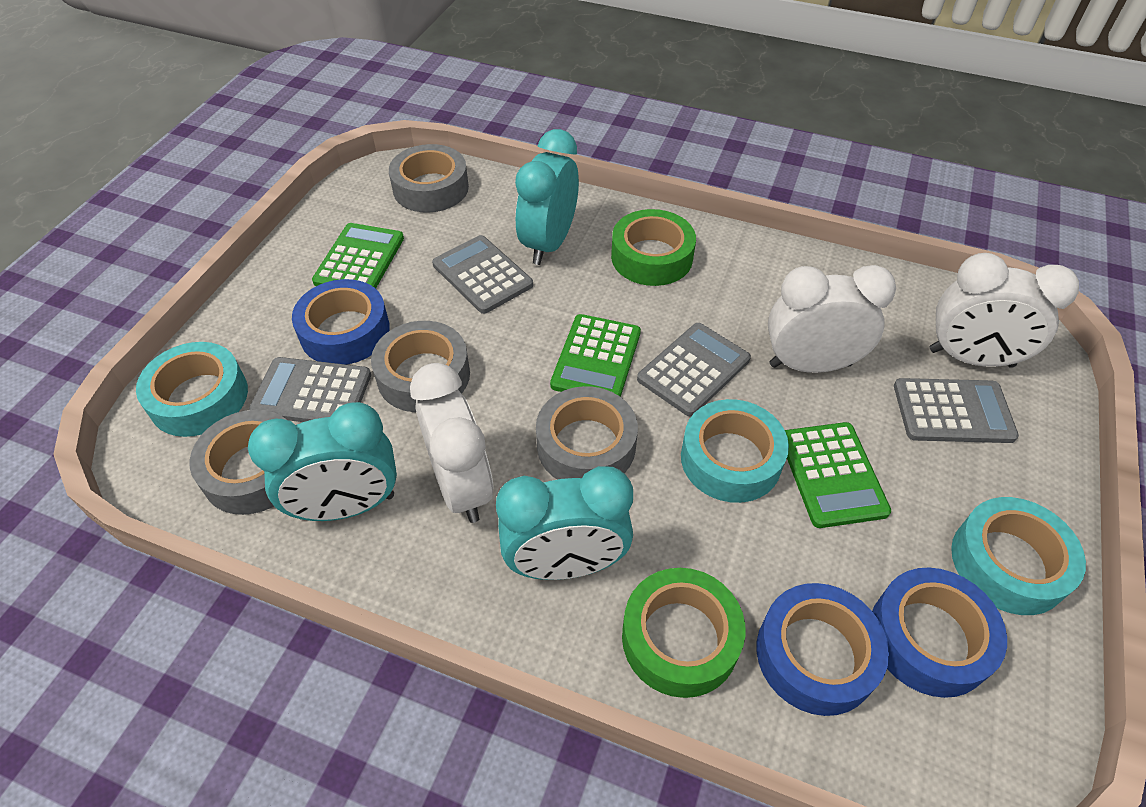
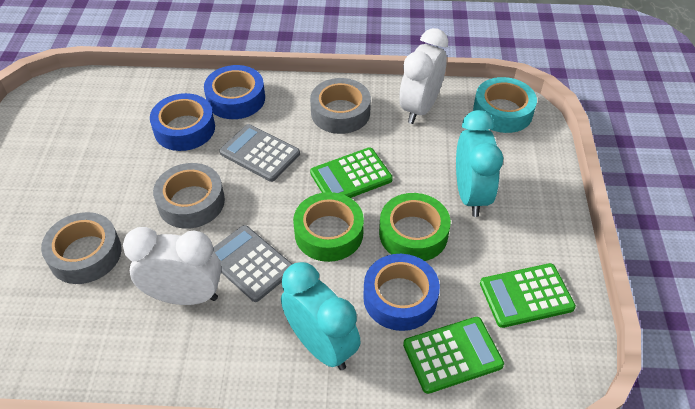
grey calculator: 4 -> 2
grey tape: 4 -> 3
turquoise clock: 3 -> 2
turquoise tape: 3 -> 1
white clock: 3 -> 2

